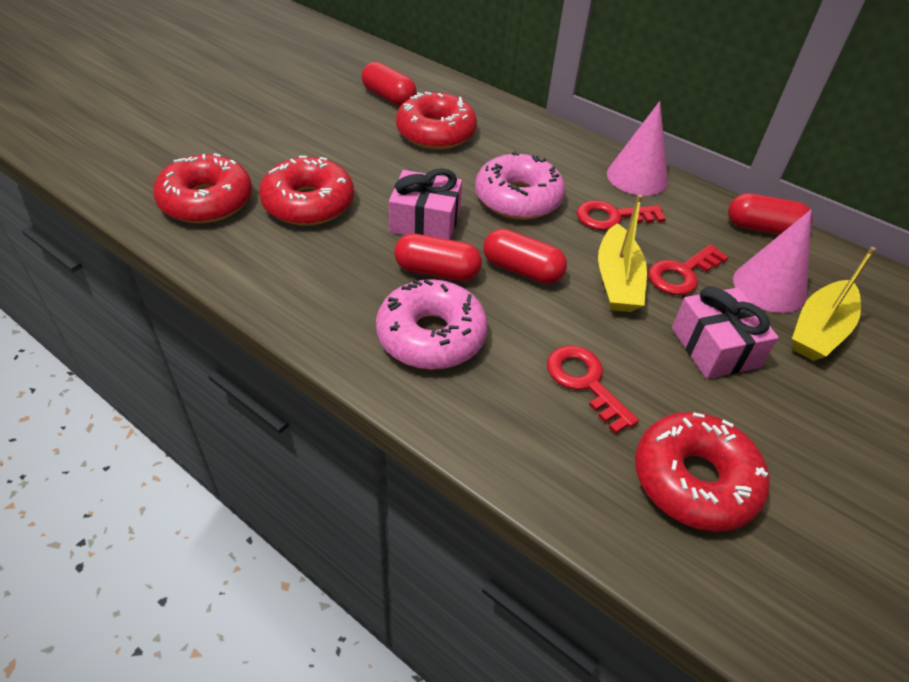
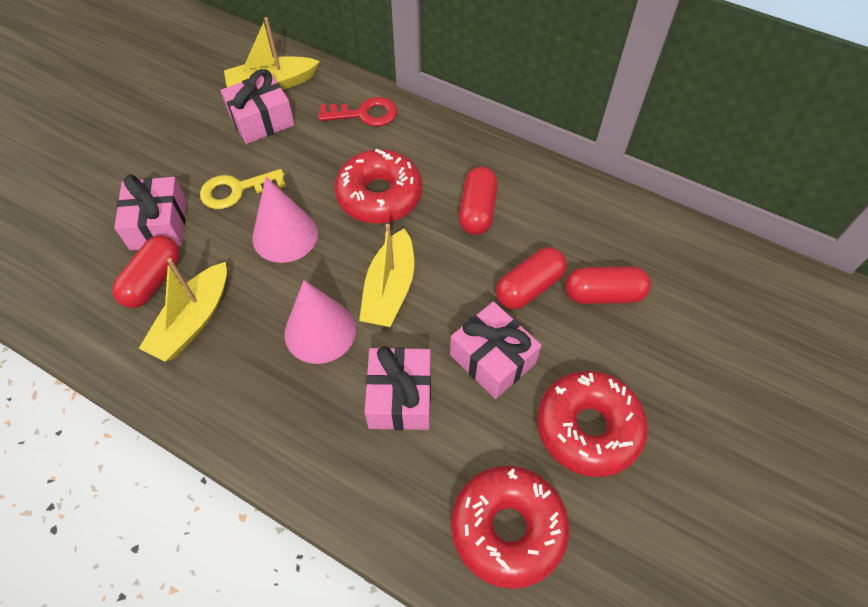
pink donut: 2 -> 0
pink gift: 2 -> 4
red donut: 4 -> 3
red key: 3 -> 1
yellow boat: 2 -> 3
yellow key: 0 -> 1

